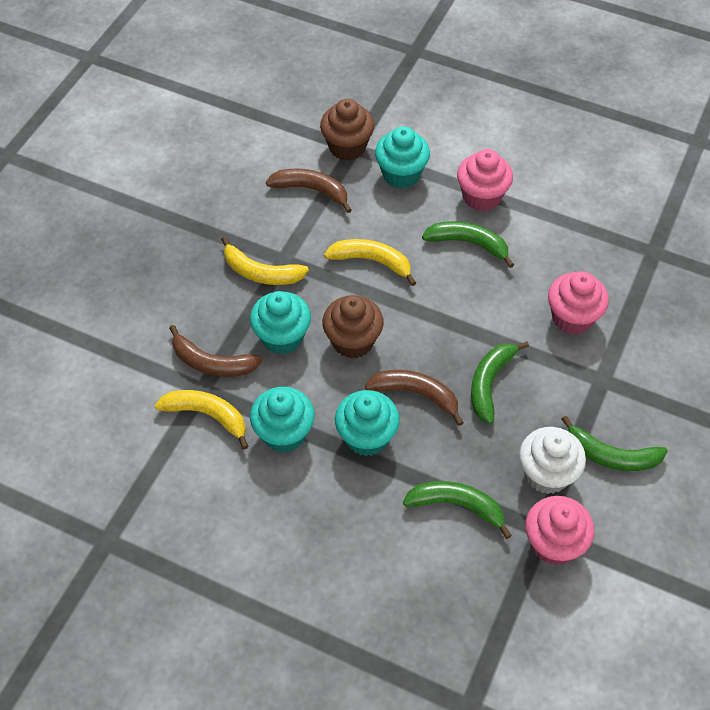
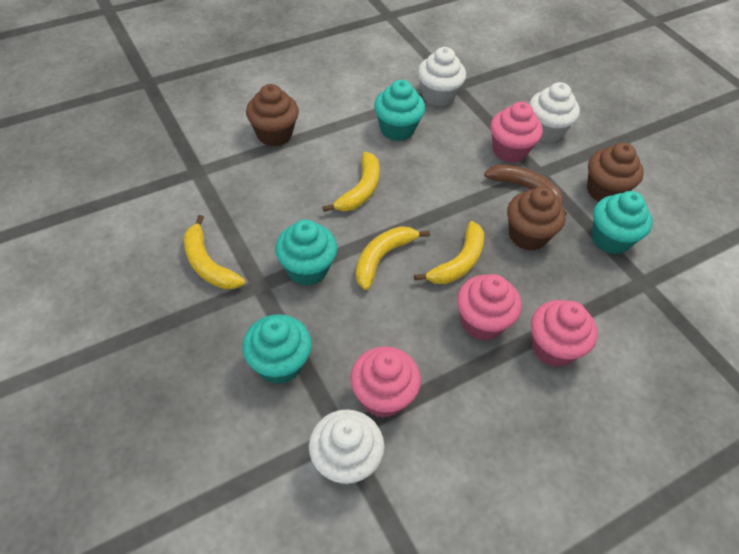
brown banana: 3 -> 1
brown cupcake: 2 -> 3
green banana: 4 -> 0
pink cupcake: 3 -> 4
white cupcake: 1 -> 3
yellow banana: 3 -> 4

